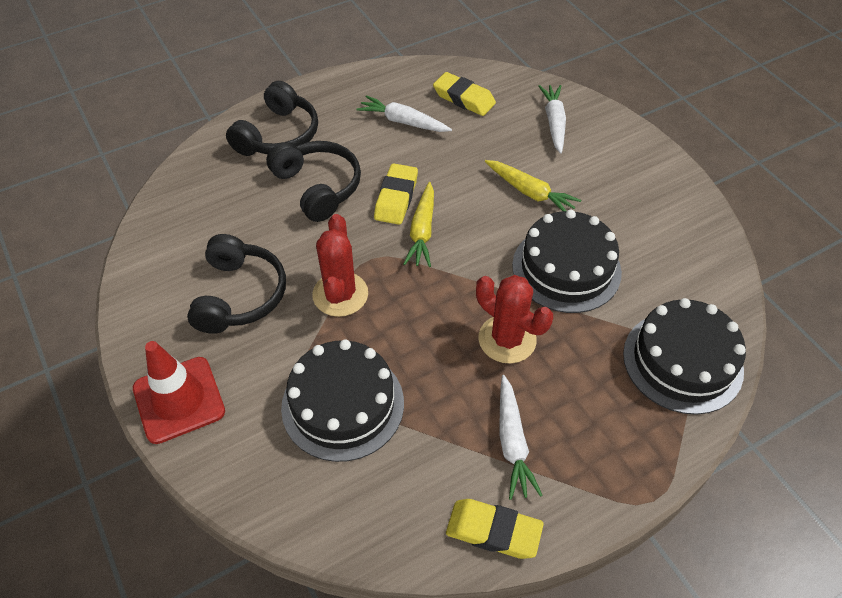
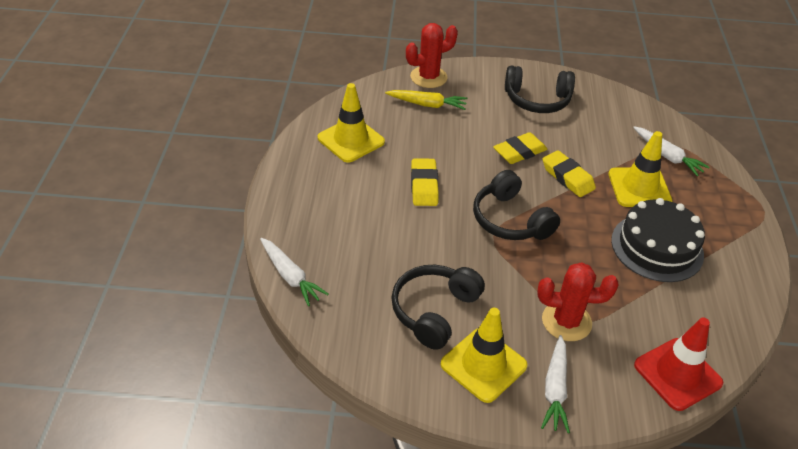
black cake: 3 -> 1
yellow carrot: 2 -> 1
yellow traffic cone: 0 -> 3

